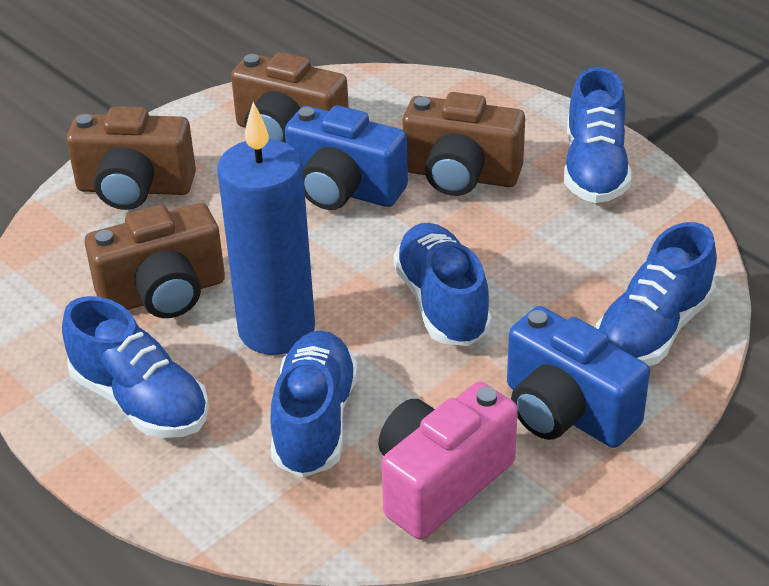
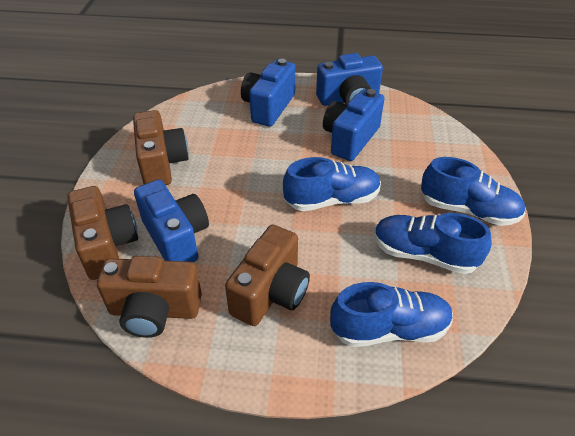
blue camera: 2 -> 4
blue candle: 1 -> 0
blue shoe: 5 -> 4
pink camera: 1 -> 0

